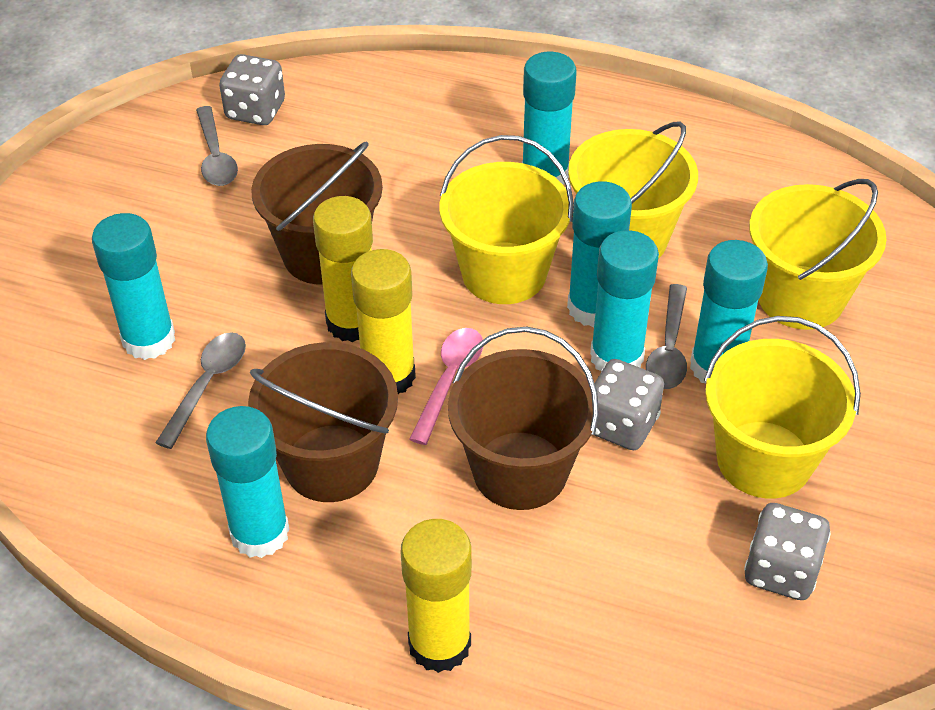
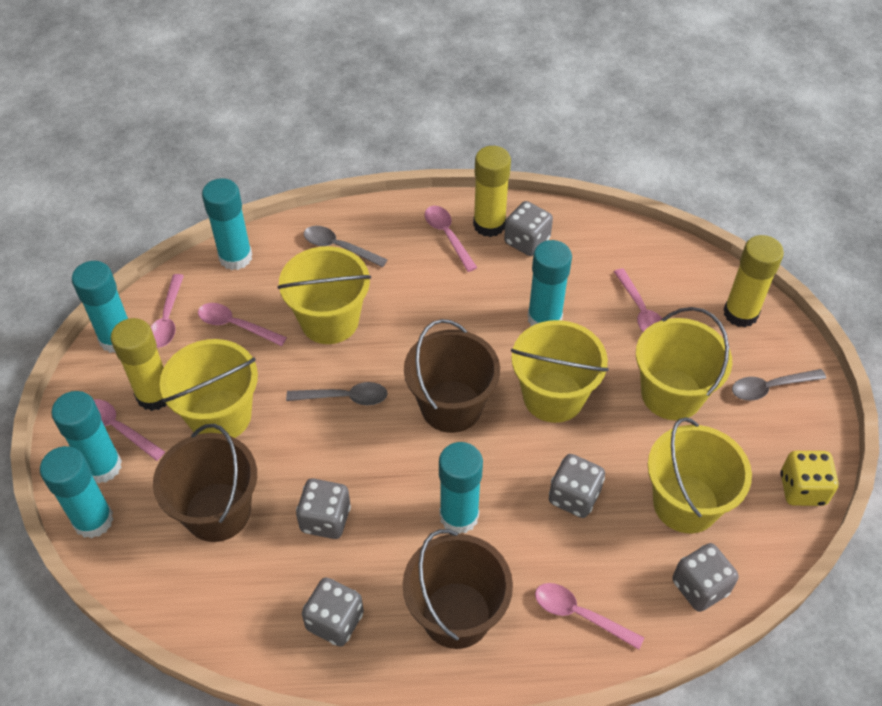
grey dice: 3 -> 5
pink spoon: 1 -> 6
yellow bucket: 4 -> 5
yellow dice: 0 -> 1

